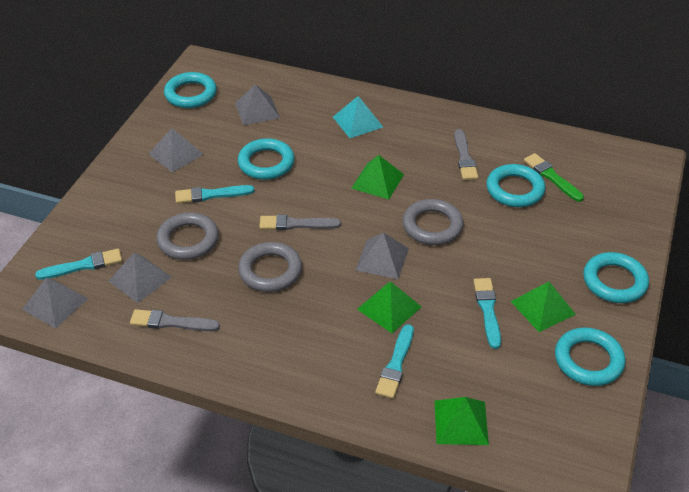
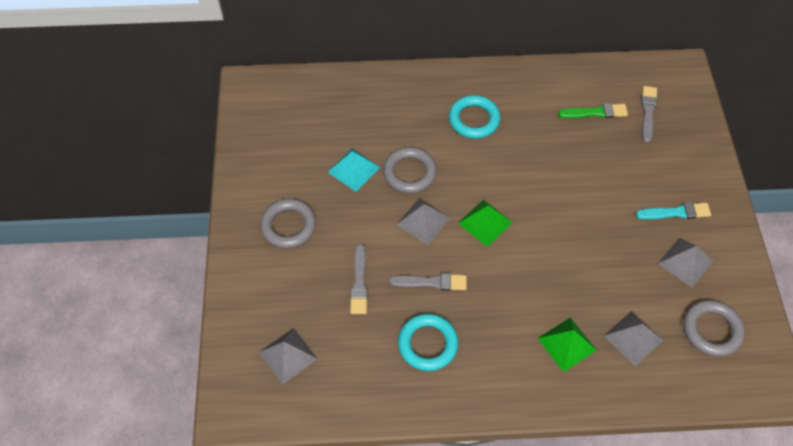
green pyramid: 4 -> 2
grey pyramid: 5 -> 4
turquoise brush: 4 -> 1
turquoise ring: 5 -> 2

